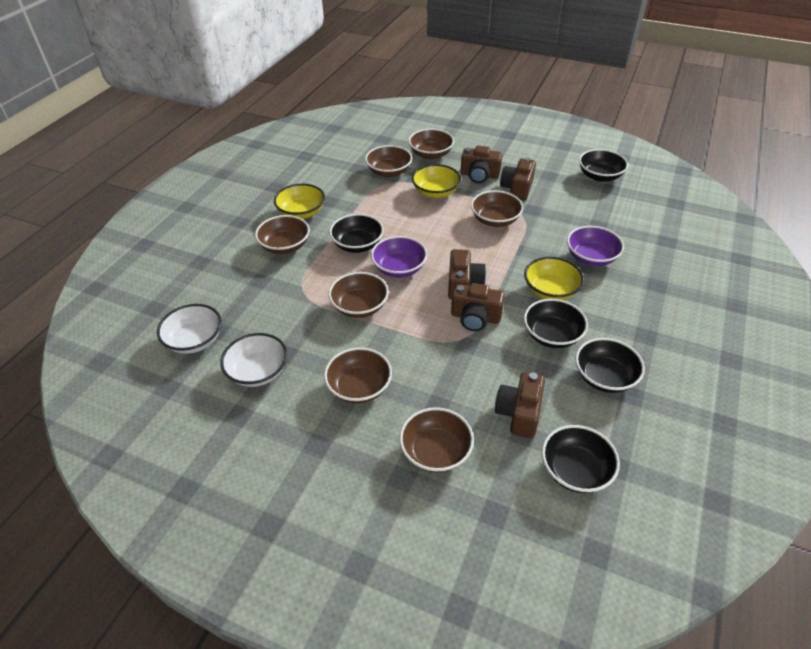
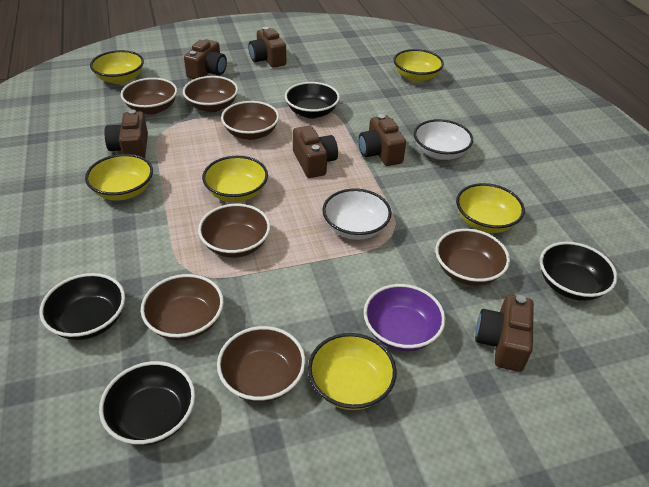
black bowl: 5 -> 4
brown camera: 5 -> 6
purple bowl: 2 -> 1
yellow bowl: 3 -> 6

